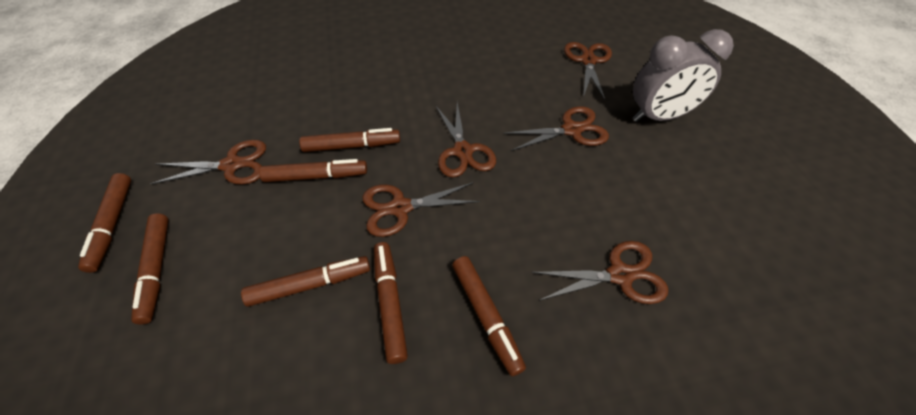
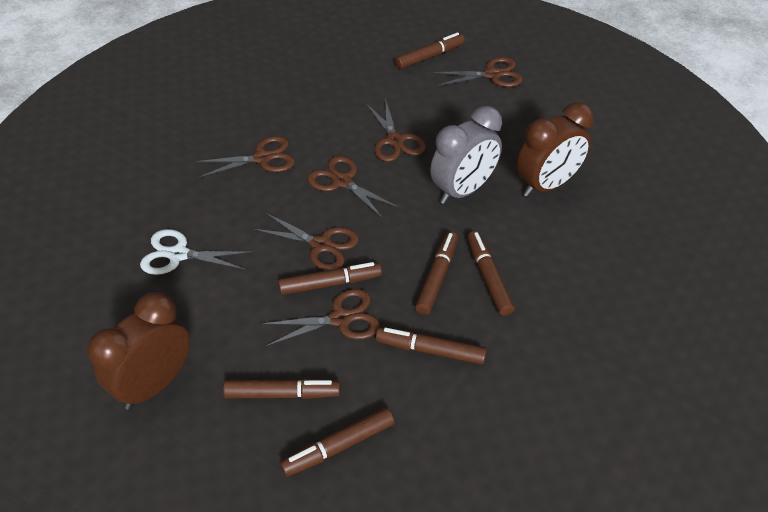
brown clock: 0 -> 2
white scissors: 0 -> 1

